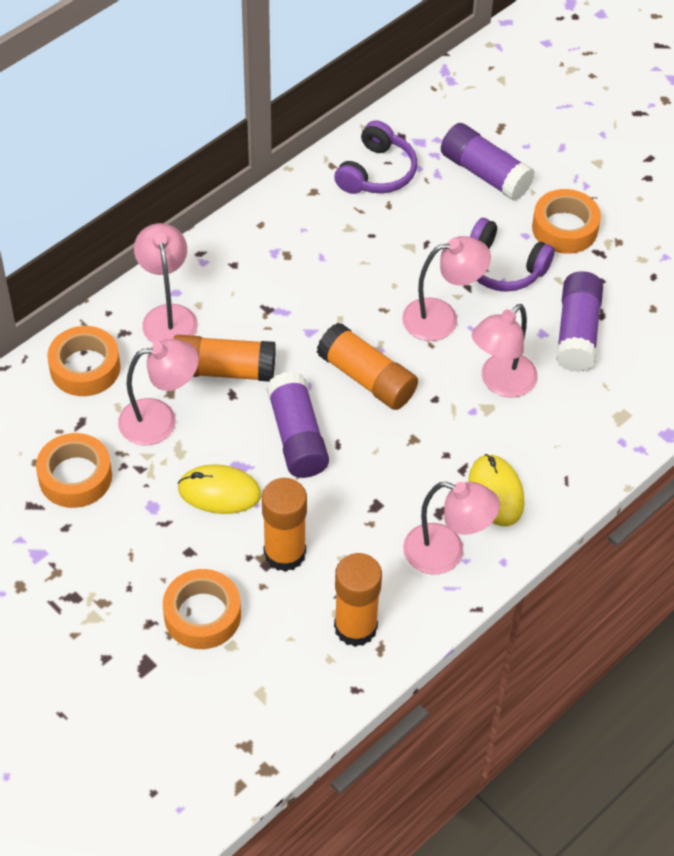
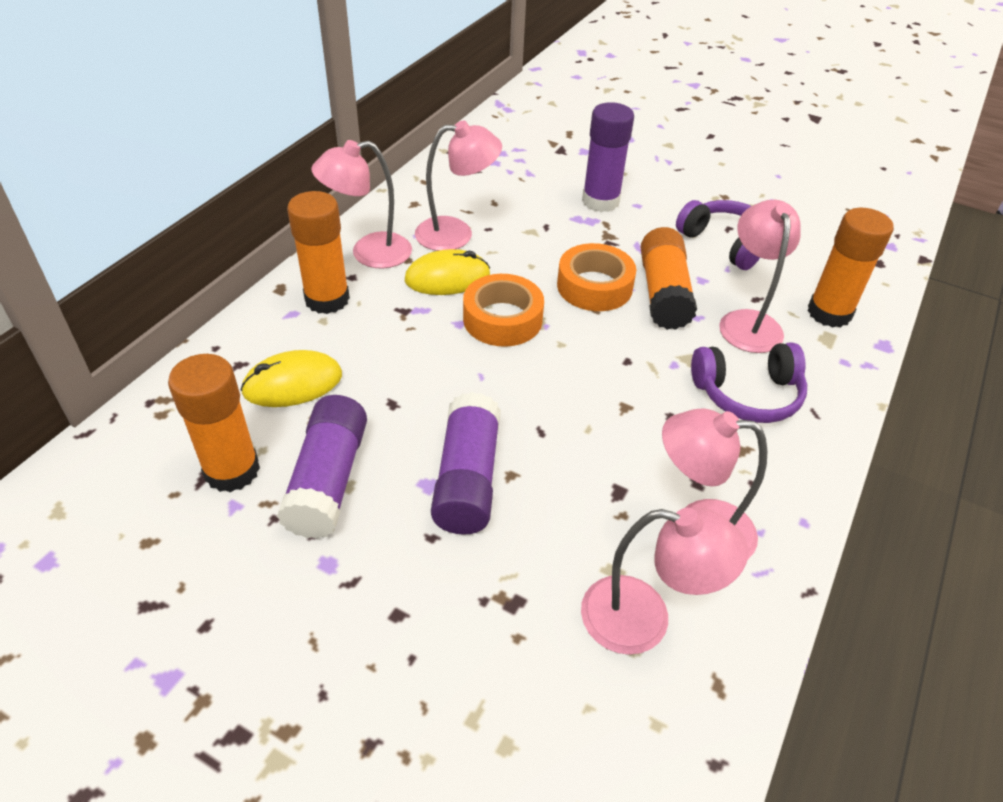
orange tape: 4 -> 2

